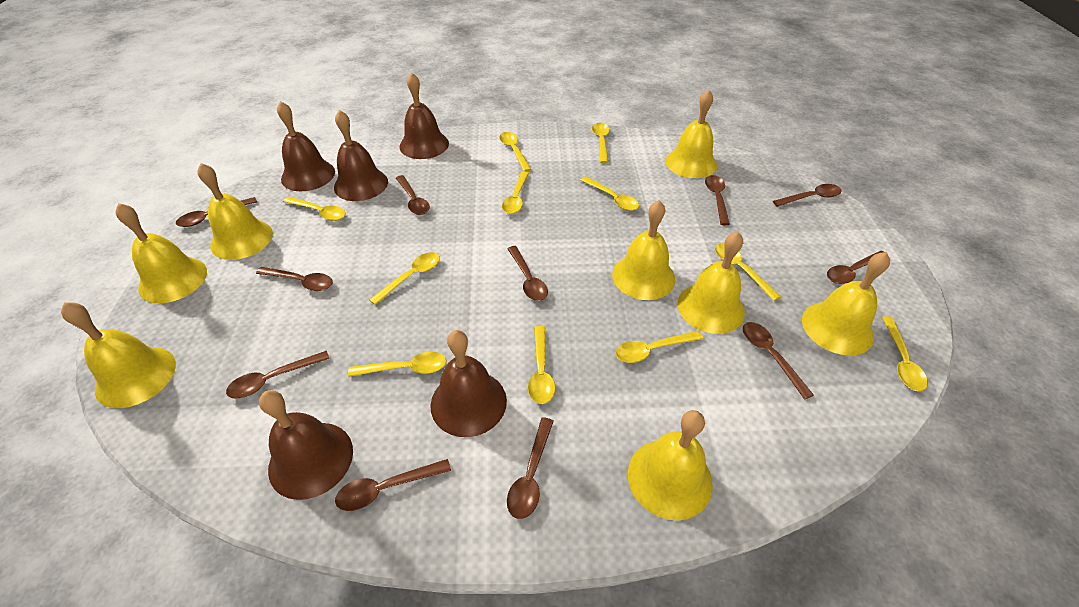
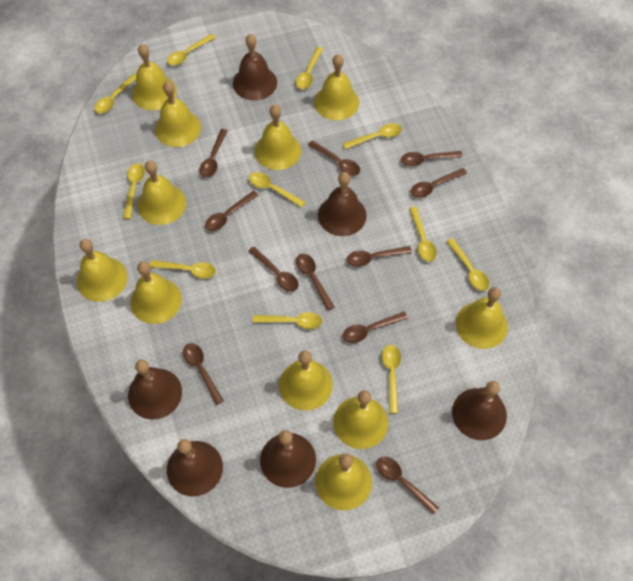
brown bell: 5 -> 6
yellow bell: 8 -> 11

